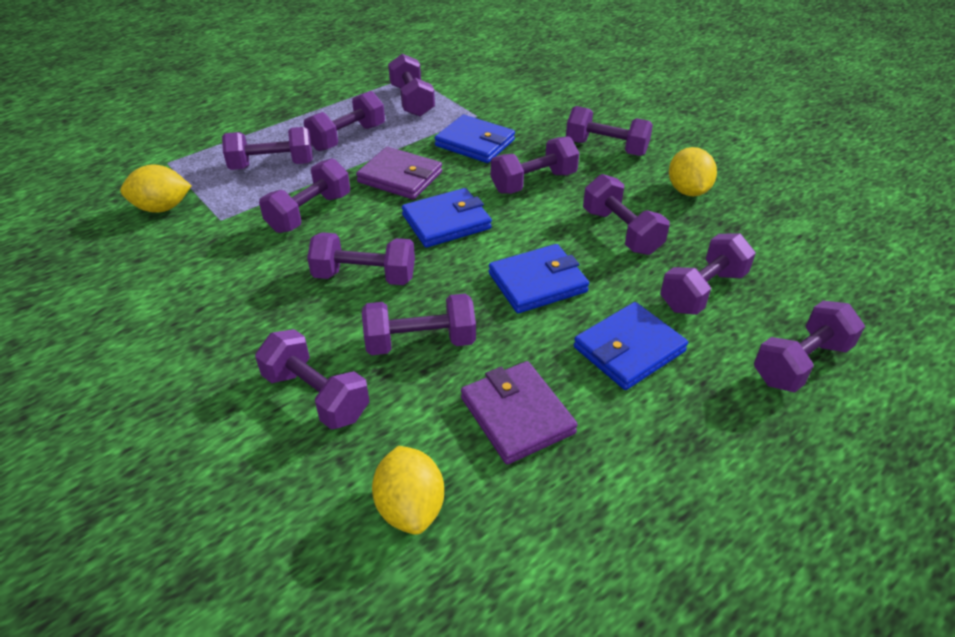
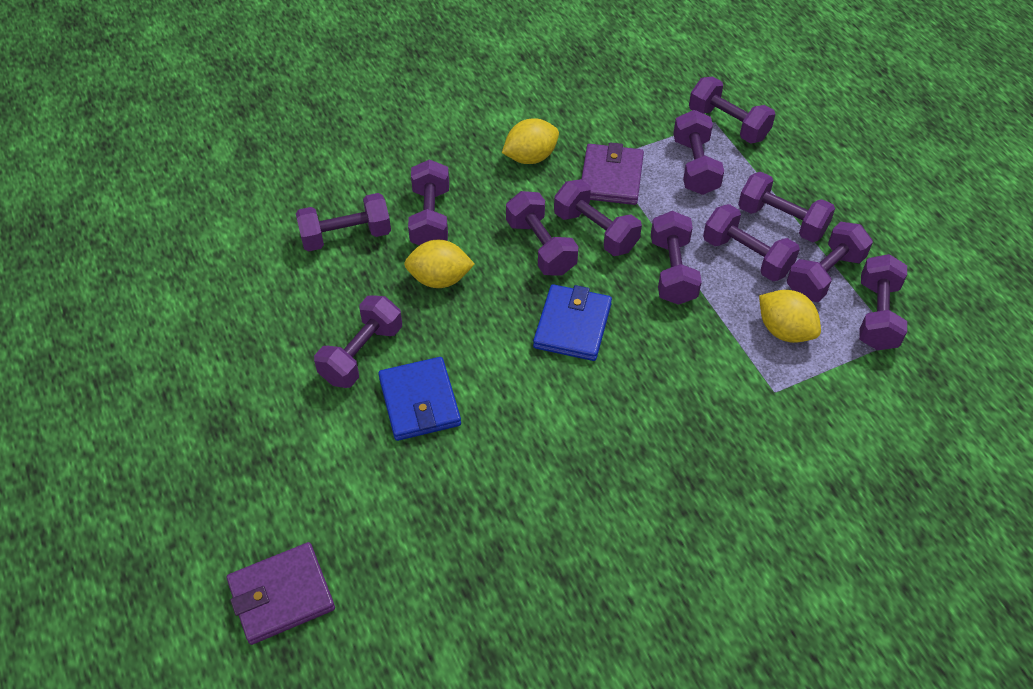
blue wallet: 4 -> 2

